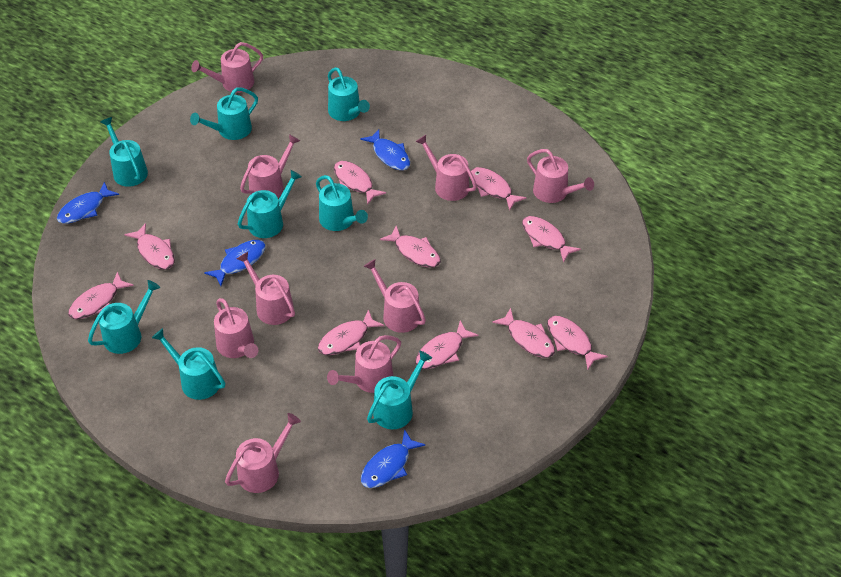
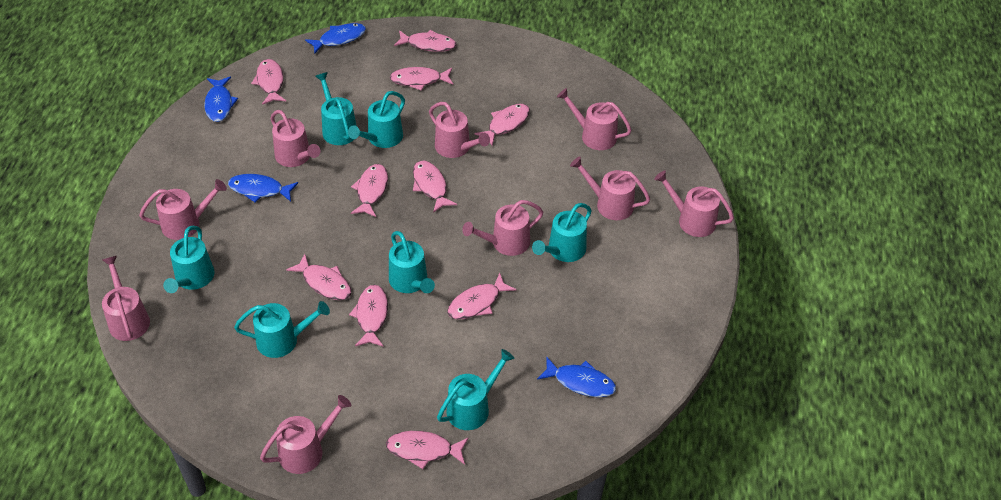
turquoise watering can: 8 -> 7

